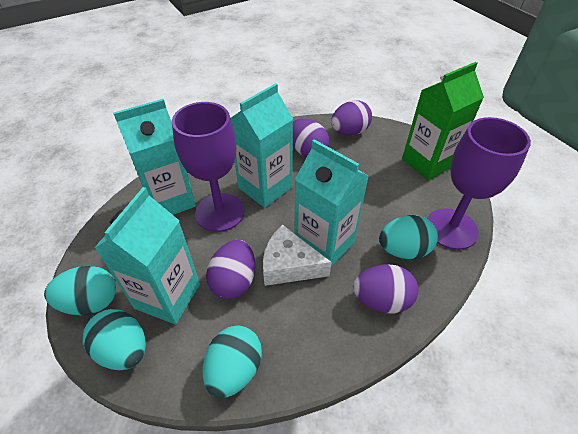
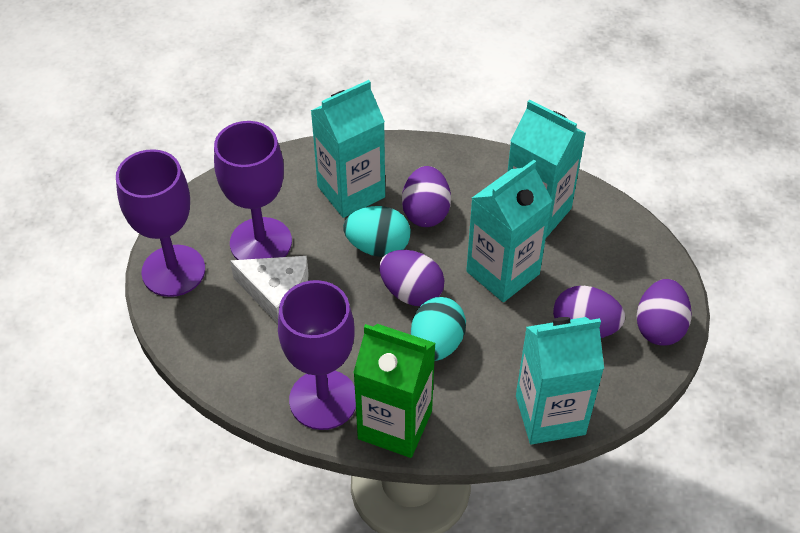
purple goblet: 2 -> 3
turquoise egg: 4 -> 2

